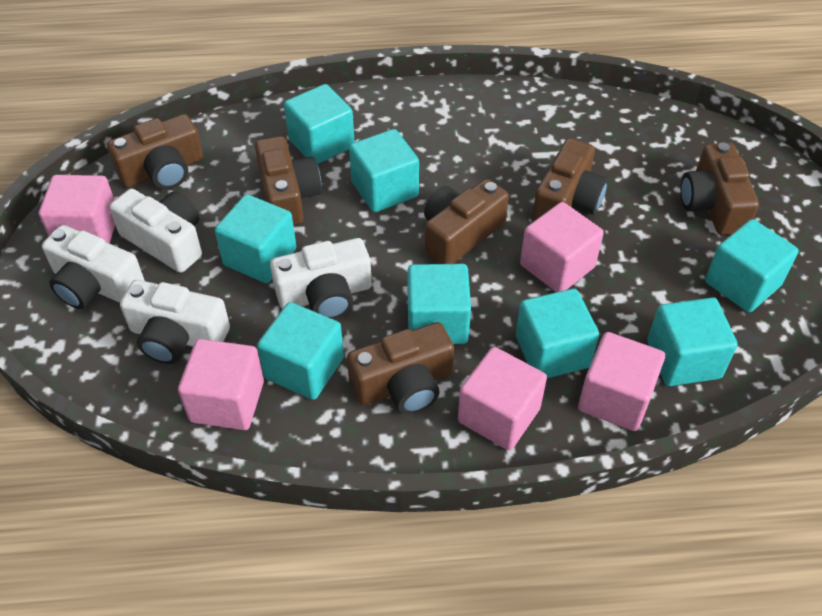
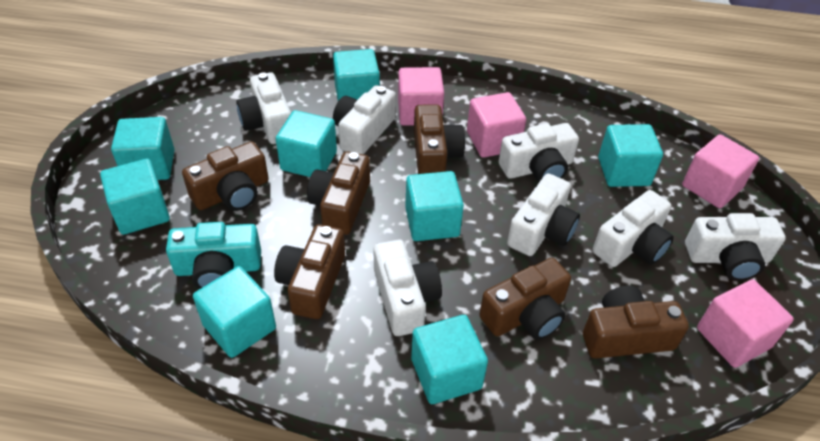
pink cube: 5 -> 4
turquoise camera: 0 -> 1
white camera: 4 -> 7

